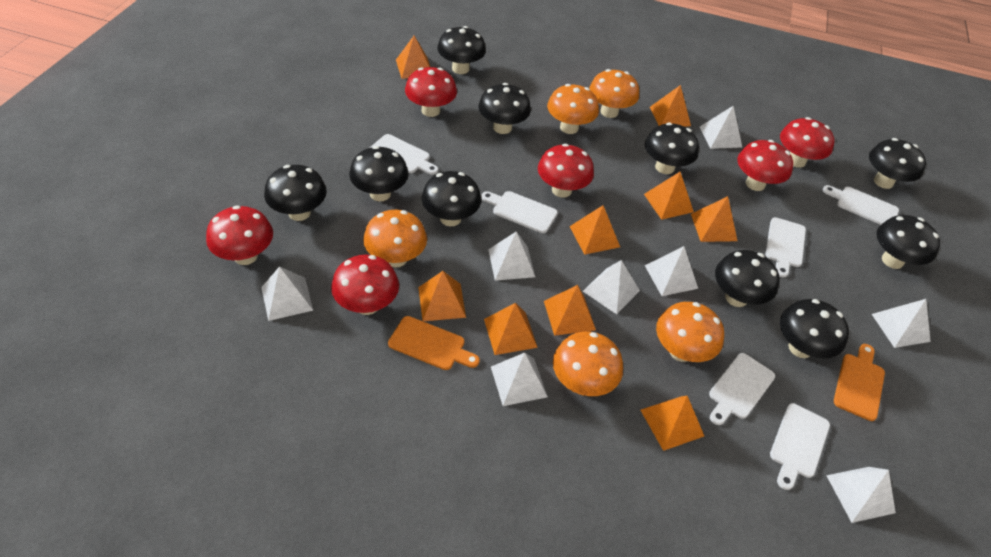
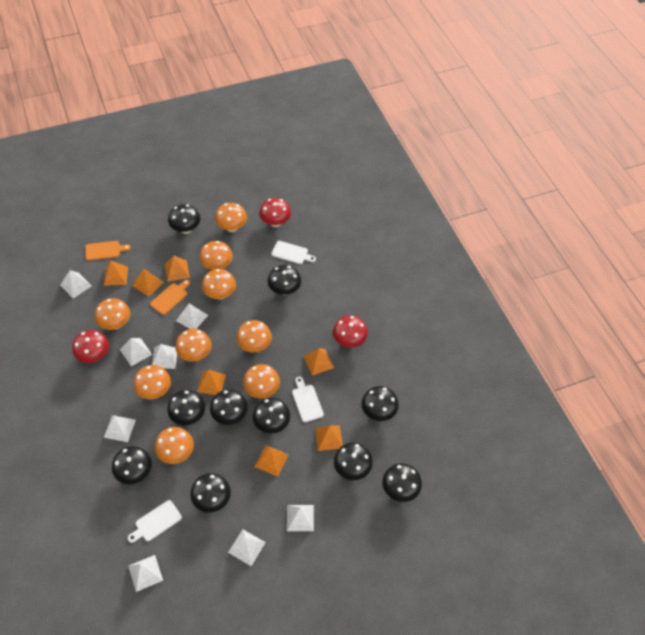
orange mushroom: 5 -> 9
orange pyramid: 9 -> 7
red mushroom: 6 -> 3
white cutting board: 6 -> 3

